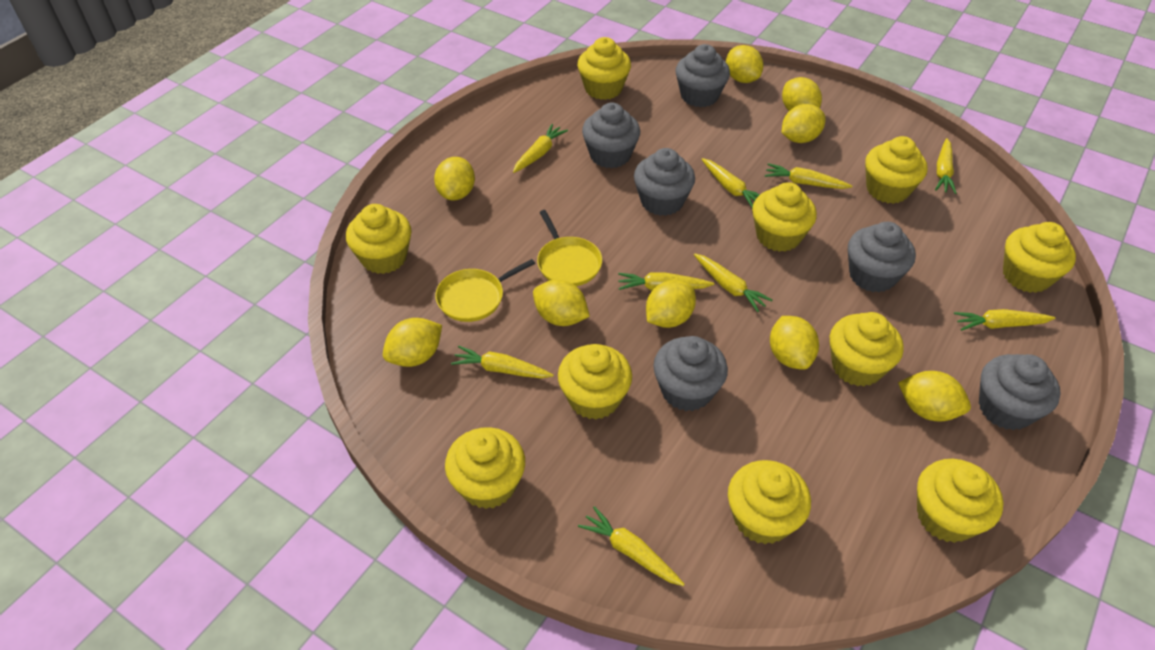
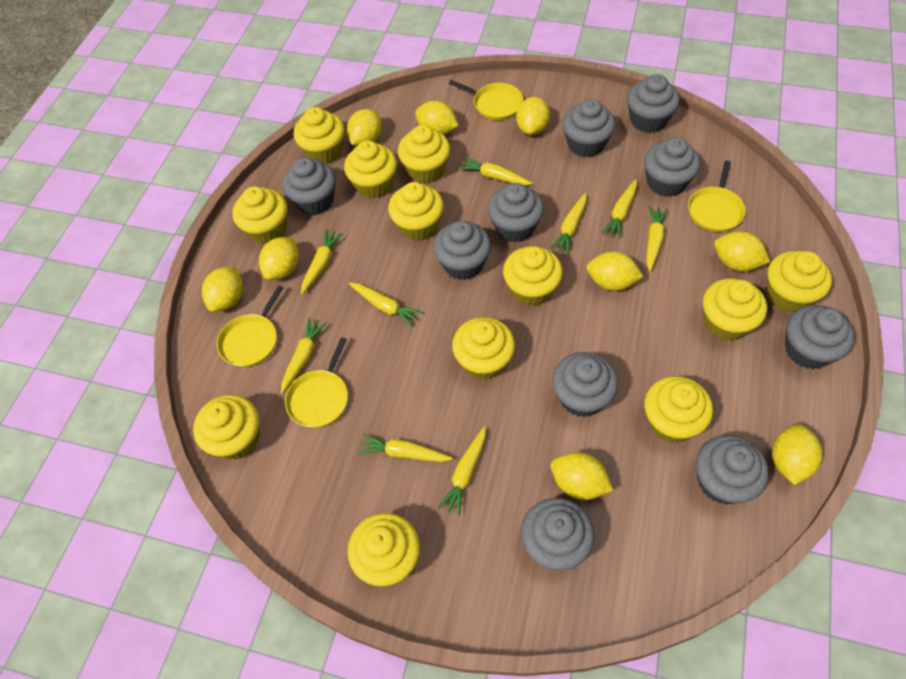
grey cupcake: 6 -> 10
yellow cupcake: 10 -> 12
yellow pan: 2 -> 4

